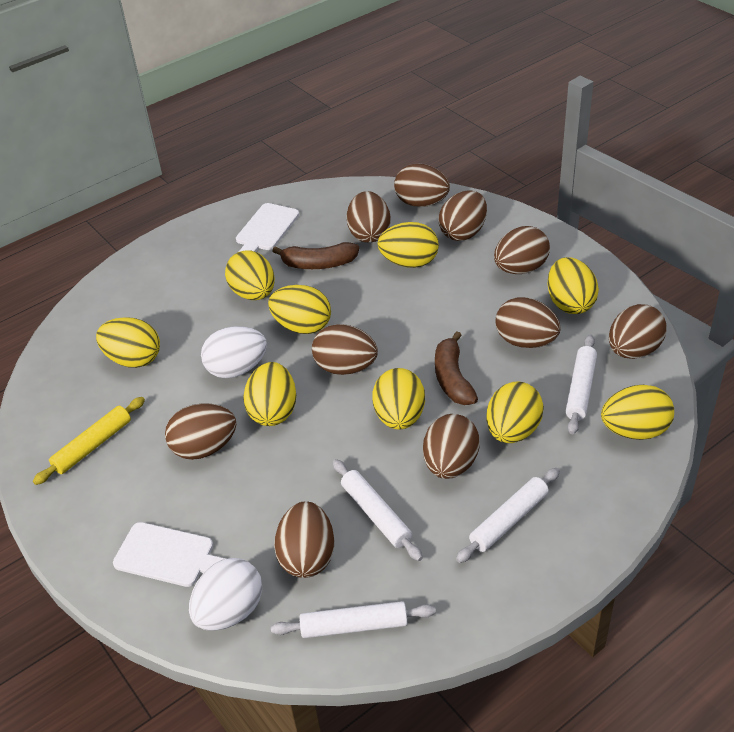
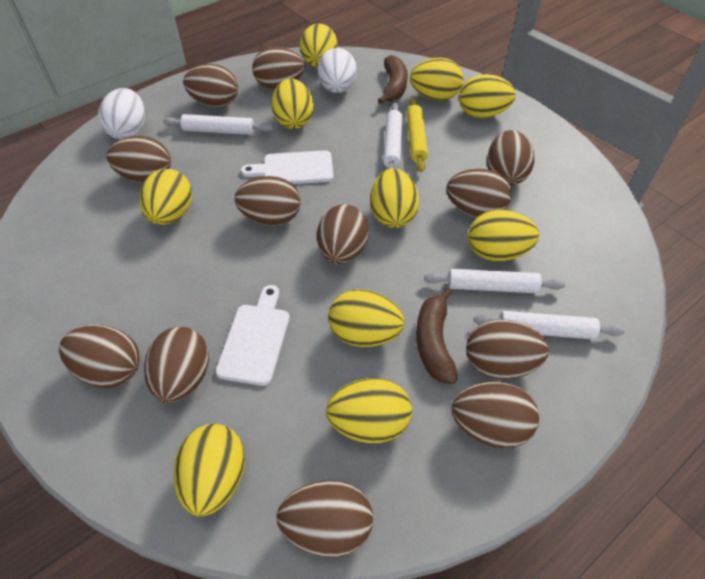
brown egg: 10 -> 12
yellow egg: 9 -> 10

